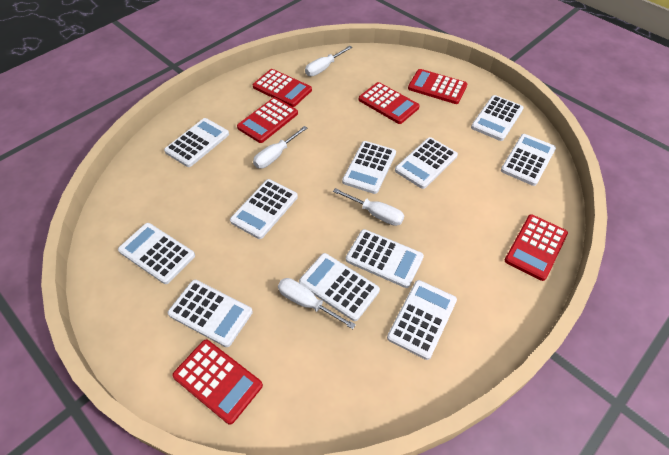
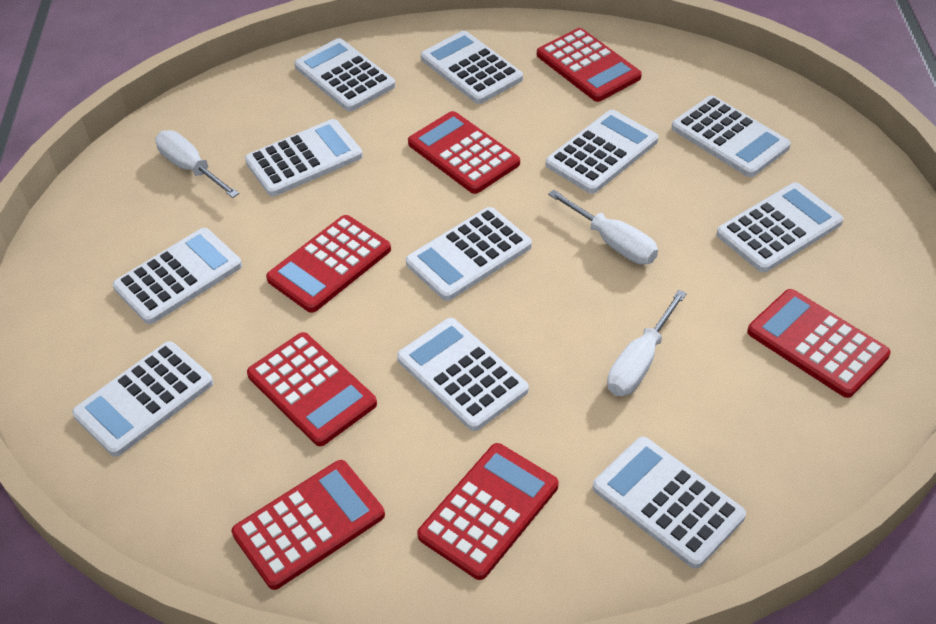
red calculator: 6 -> 7
white screwdriver: 4 -> 3

